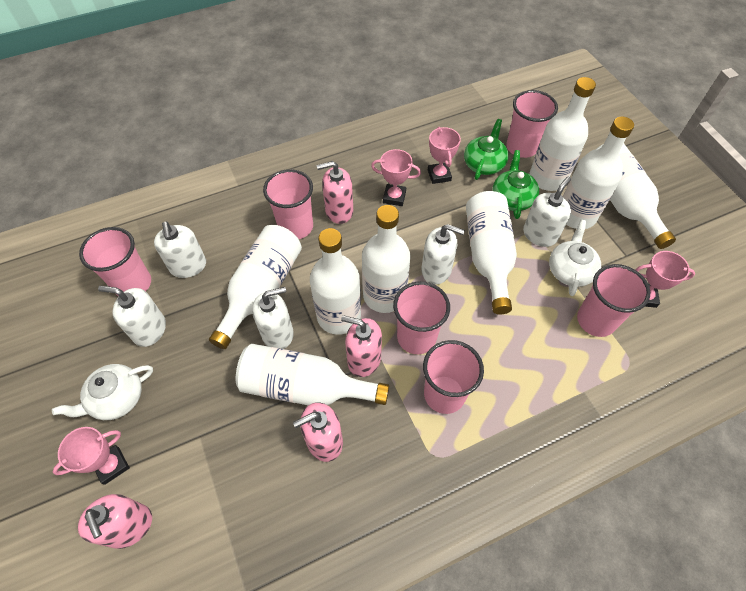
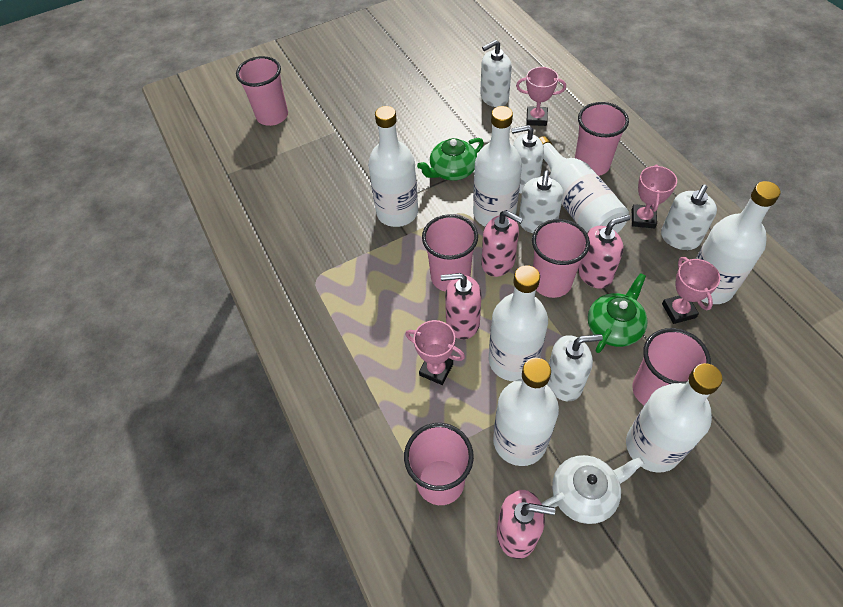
white bottle: 8 -> 7
white teapot: 2 -> 1

